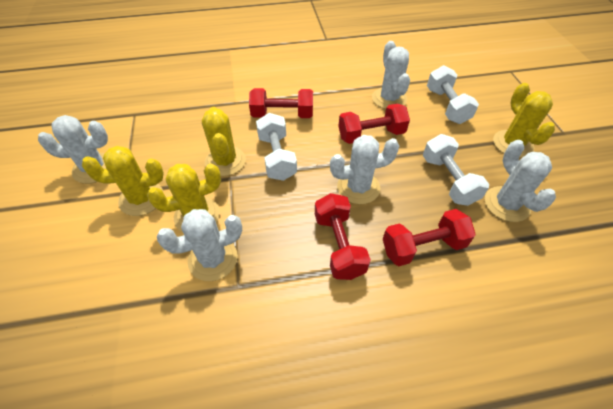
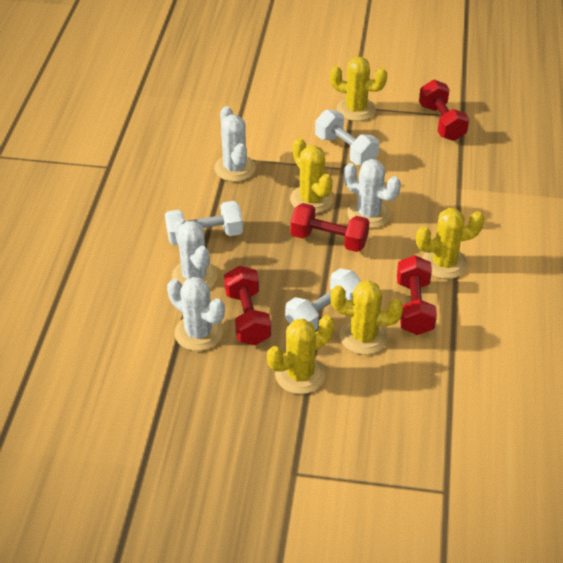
white cactus: 5 -> 4
yellow cactus: 4 -> 5

